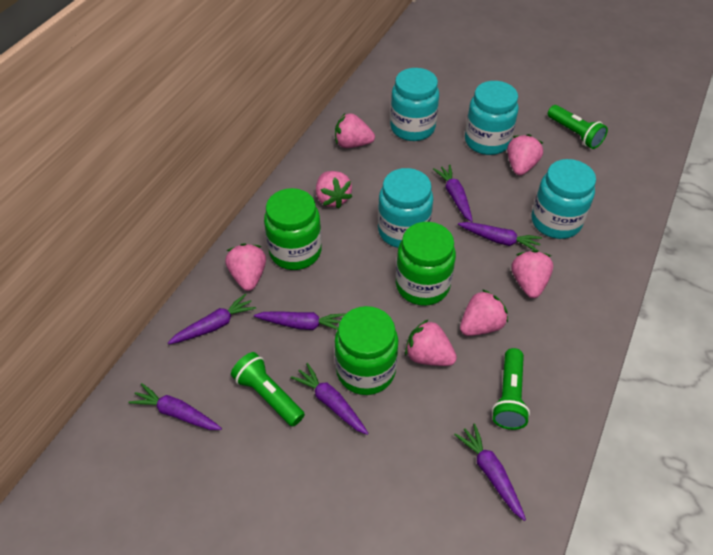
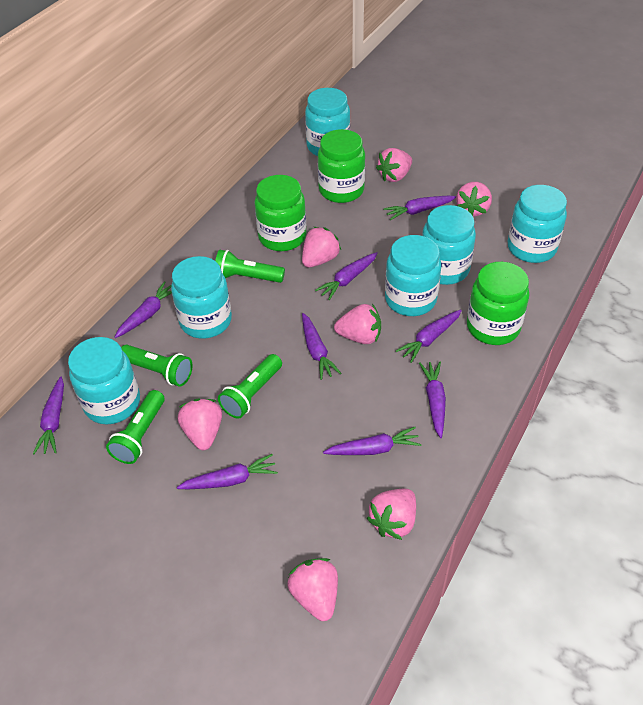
green flashlight: 3 -> 4
purple carrot: 7 -> 9
turquoise jar: 4 -> 6

